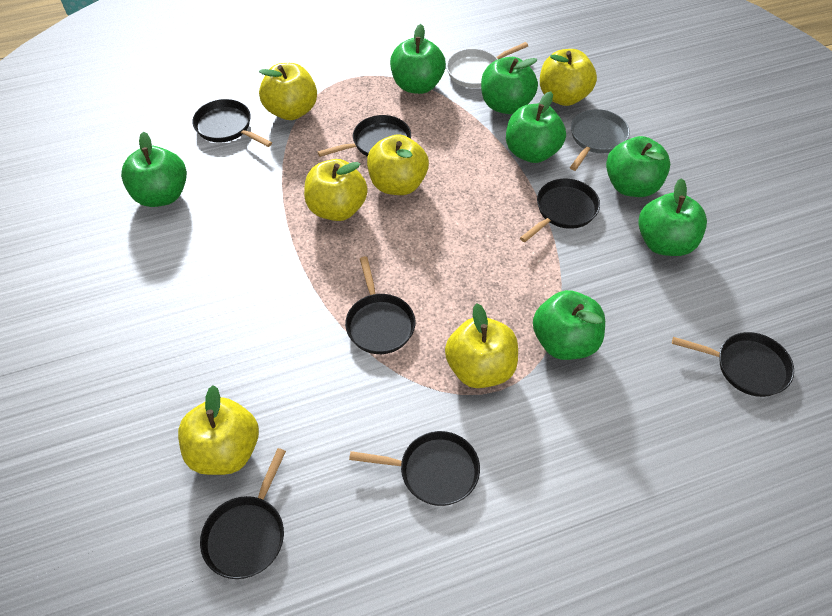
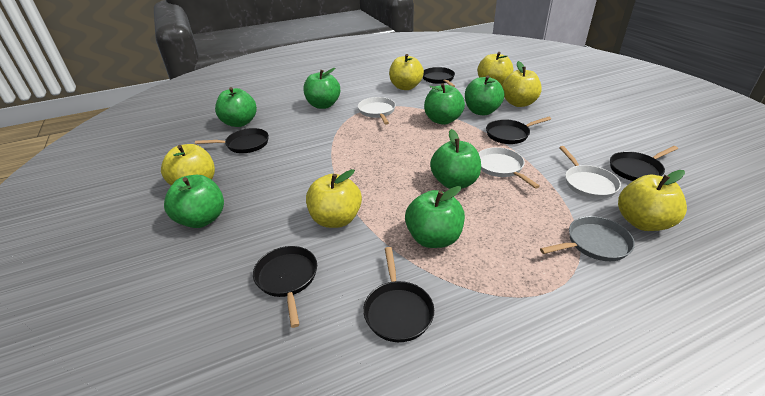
black pan: 7 -> 6
white pan: 1 -> 3

